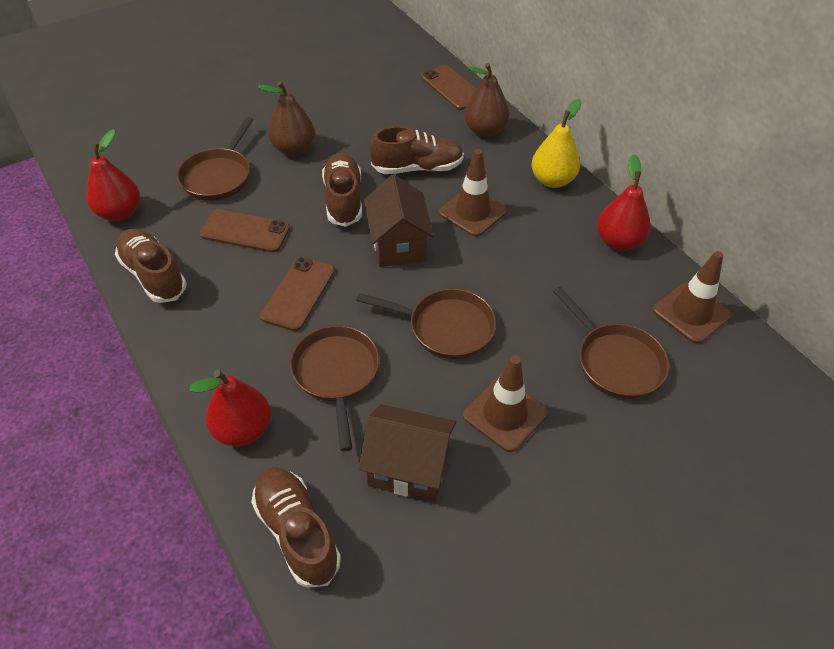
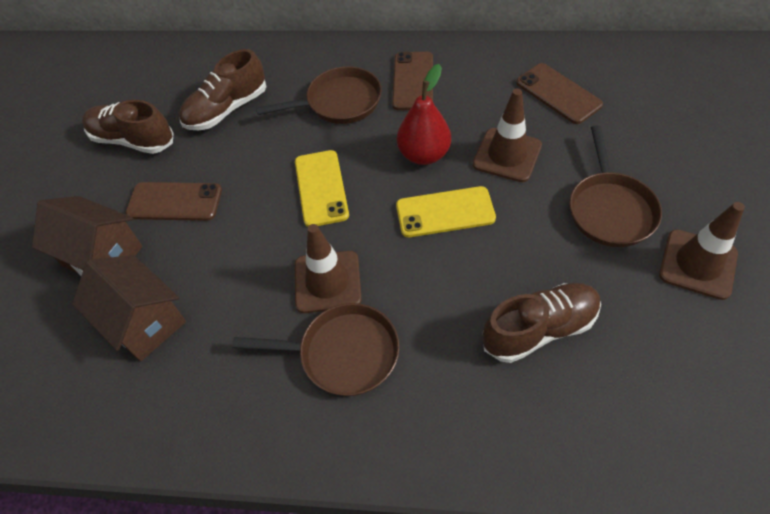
brown pan: 4 -> 3
brown pear: 2 -> 0
brown shoe: 4 -> 3
red pear: 3 -> 1
yellow pear: 1 -> 0
yellow phone: 0 -> 2

